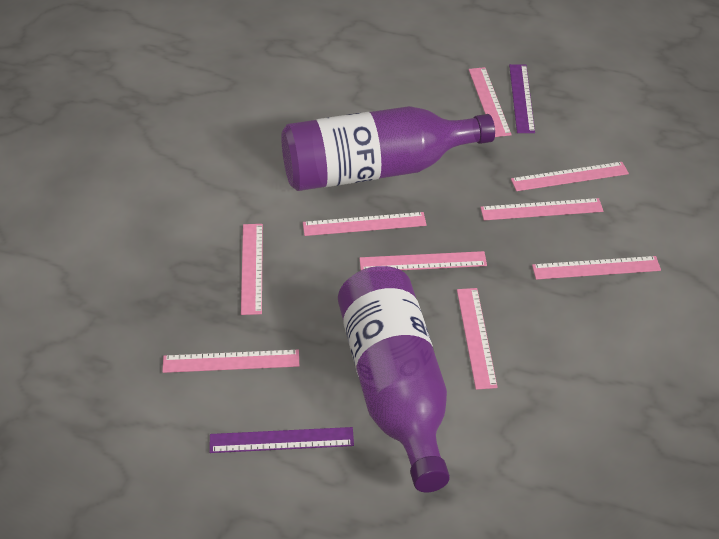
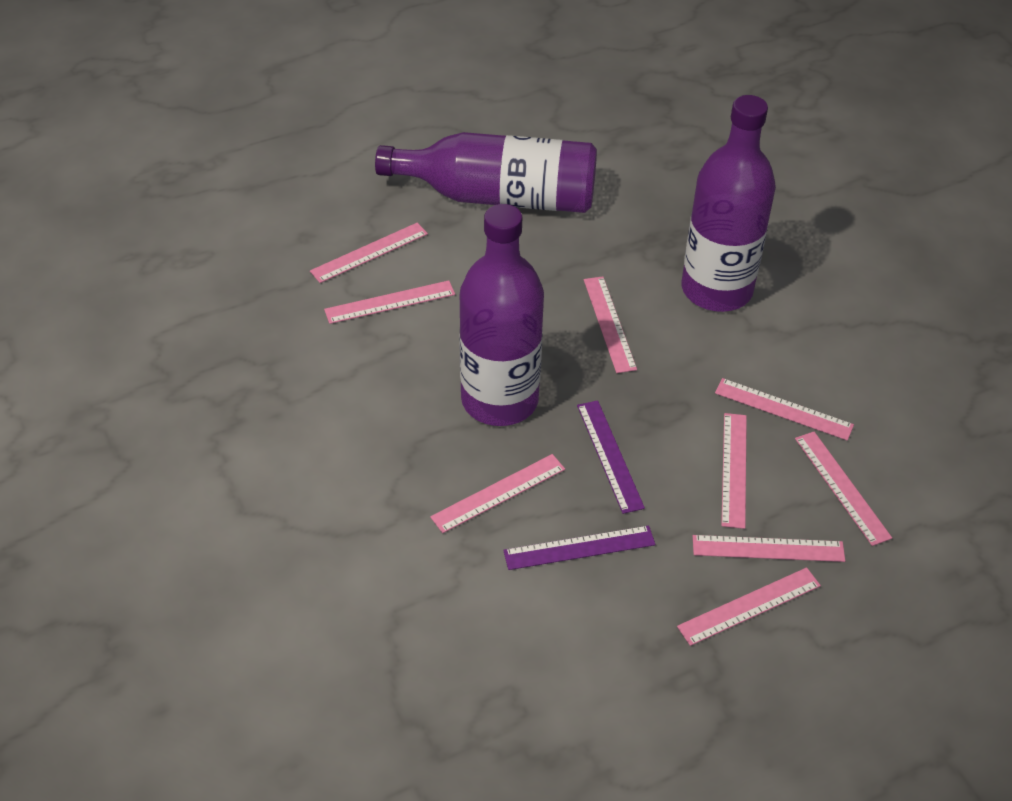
purple bottle: 2 -> 3

